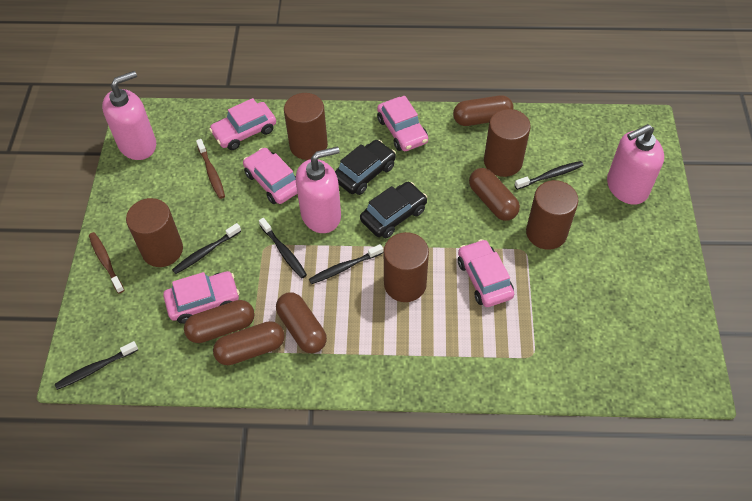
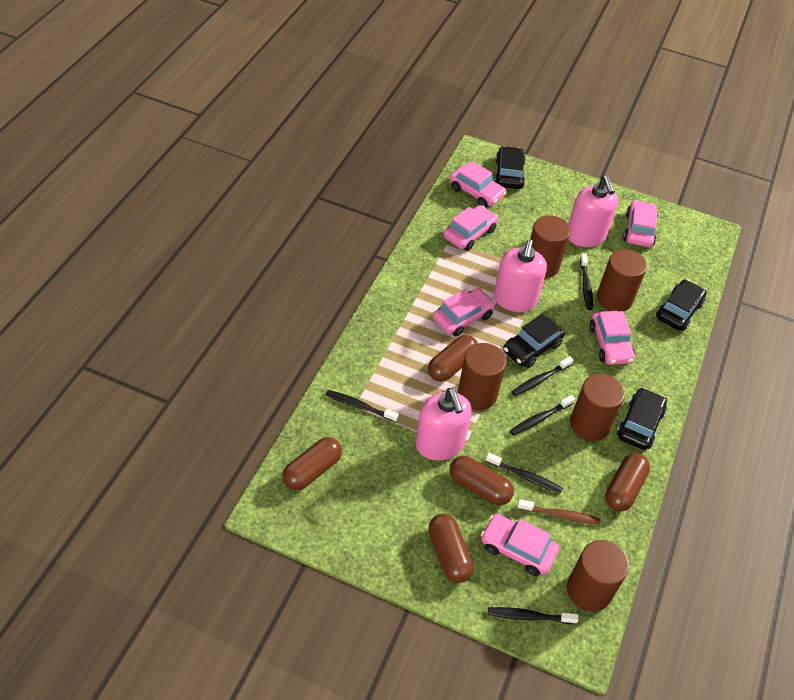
black car: 2 -> 4
black toothbrush: 5 -> 6
brown toothbrush: 2 -> 1
pink car: 5 -> 6

